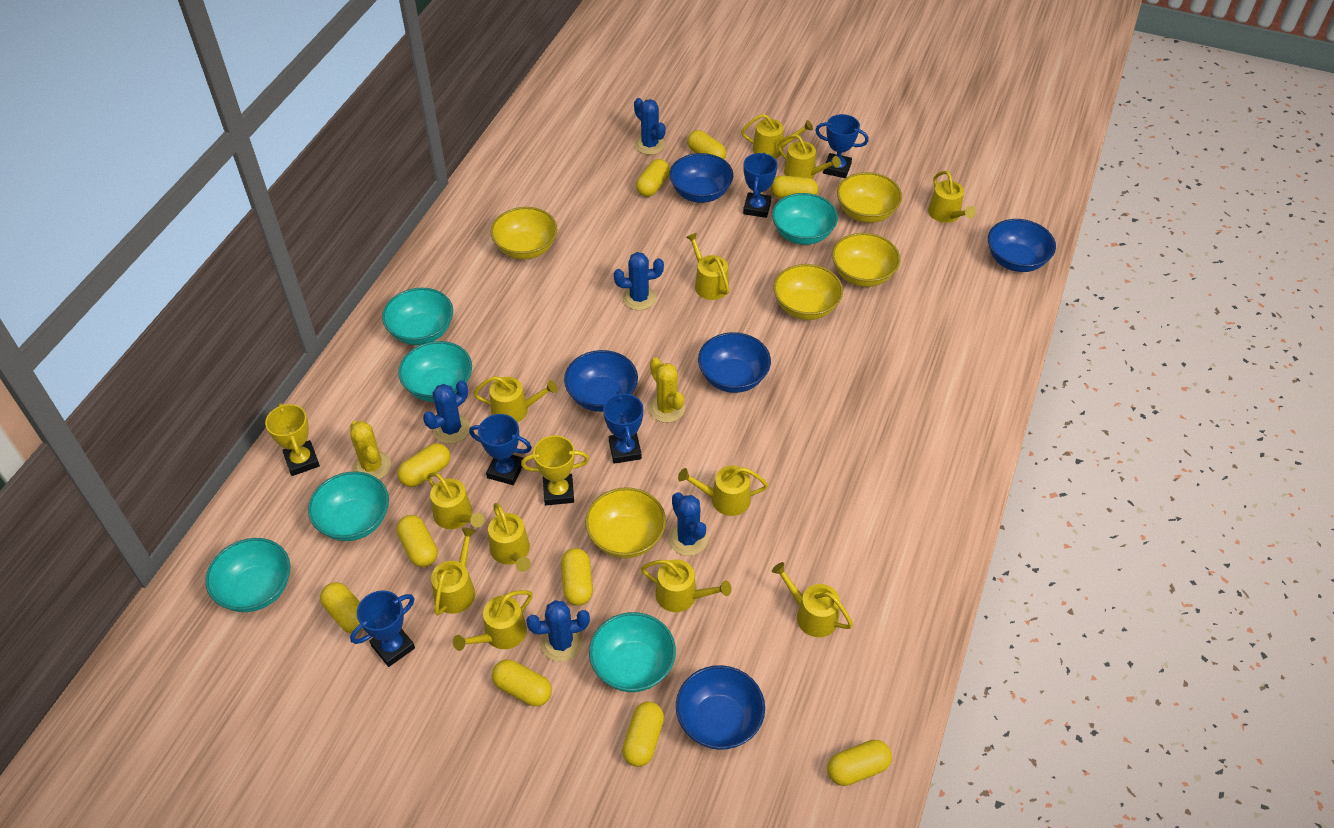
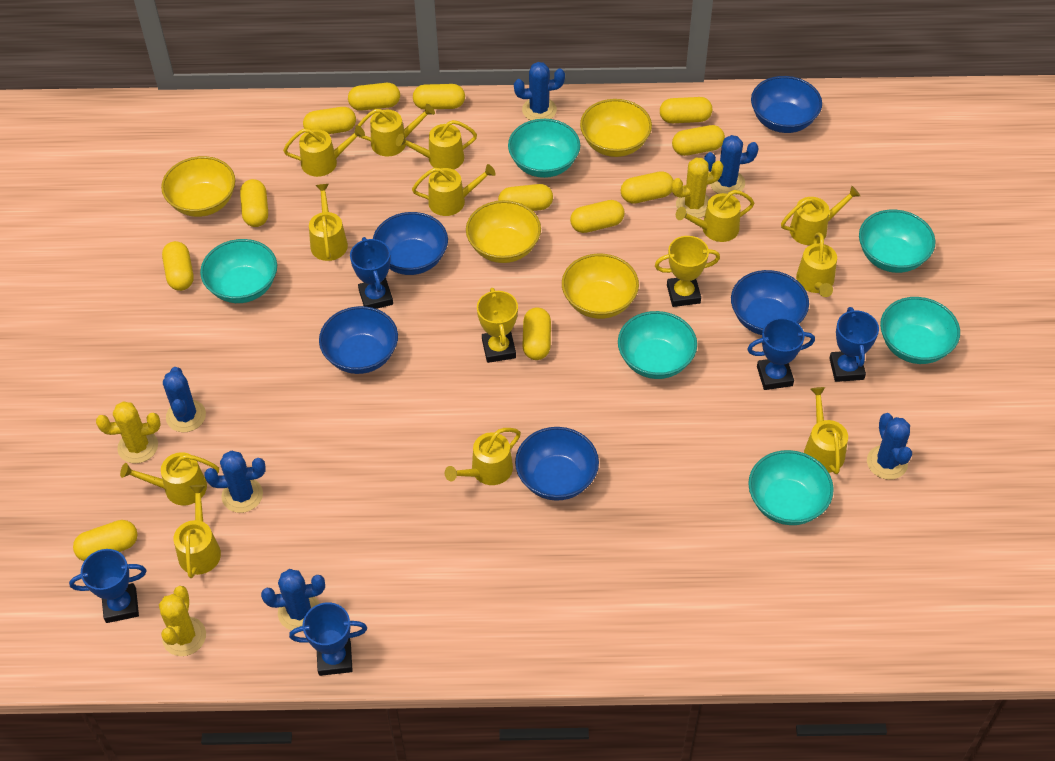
blue cactus: 5 -> 6
yellow bowl: 5 -> 4
yellow cactus: 2 -> 3
yellow capsule: 10 -> 12

